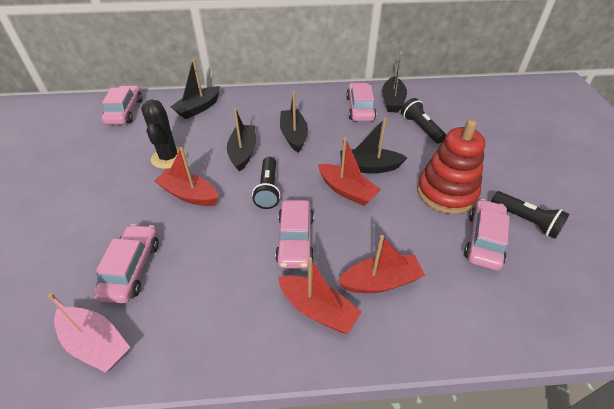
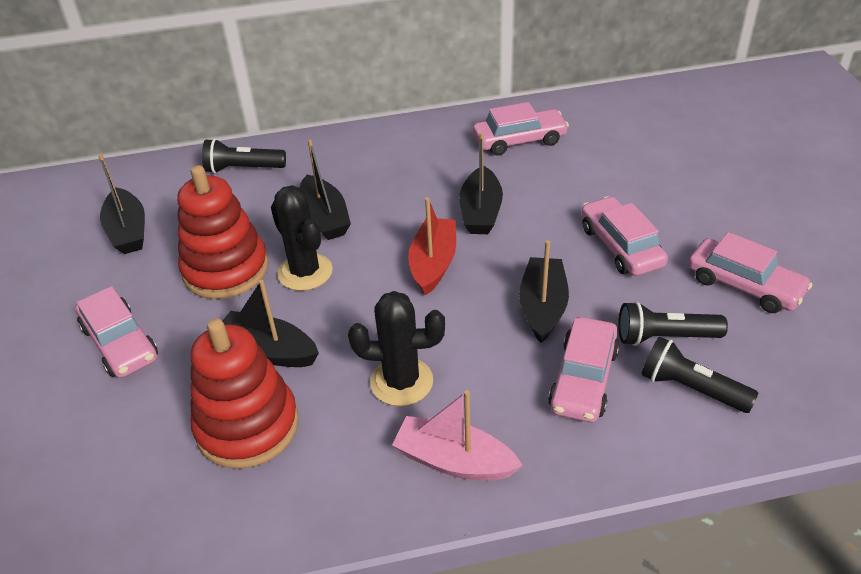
black cactus: 1 -> 2
red boat: 4 -> 1
red stacking toy: 1 -> 2

